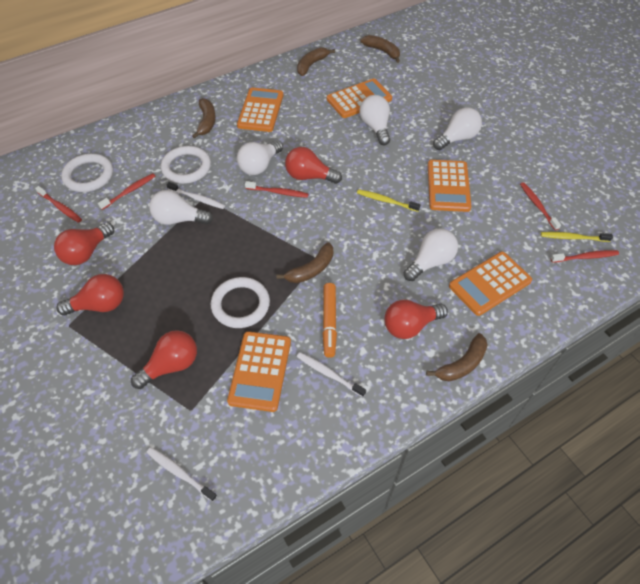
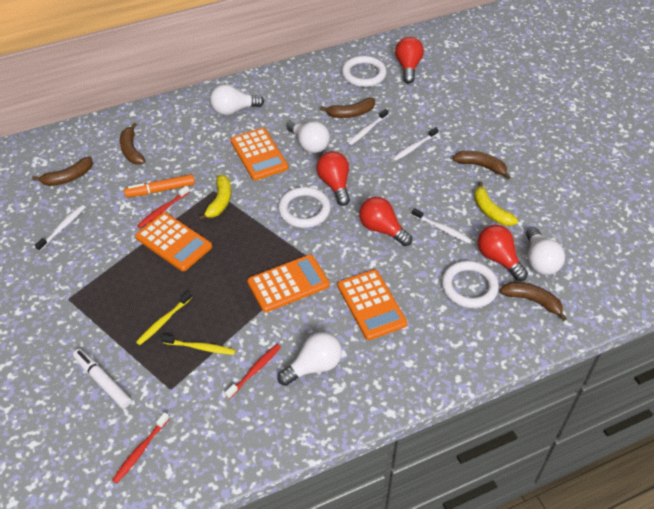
orange calculator: 5 -> 4
red light bulb: 5 -> 4
red toothbrush: 5 -> 3
white light bulb: 5 -> 4
white marker: 0 -> 1
white toothbrush: 3 -> 4
yellow banana: 0 -> 2

